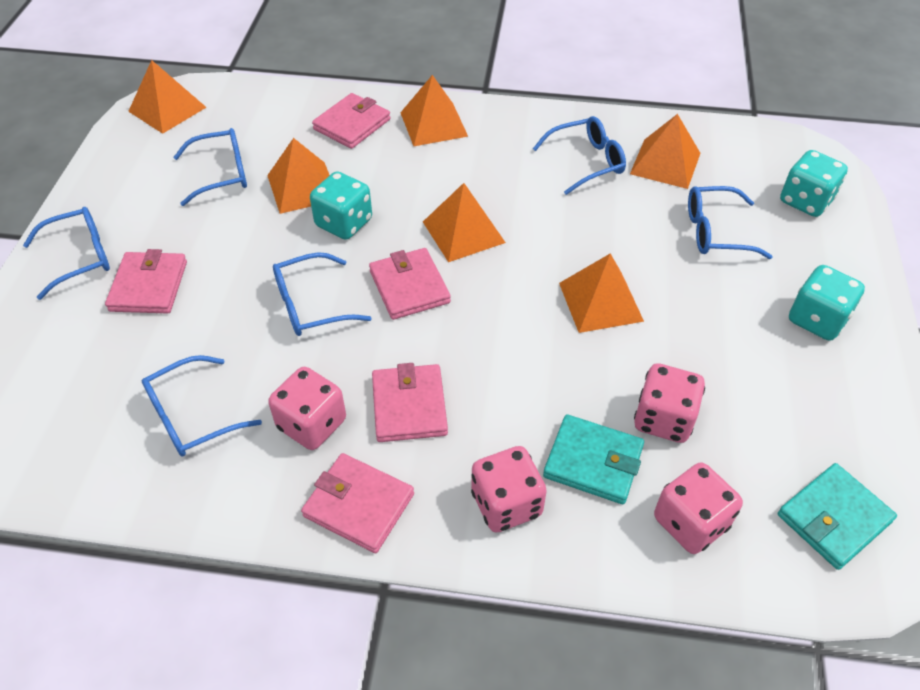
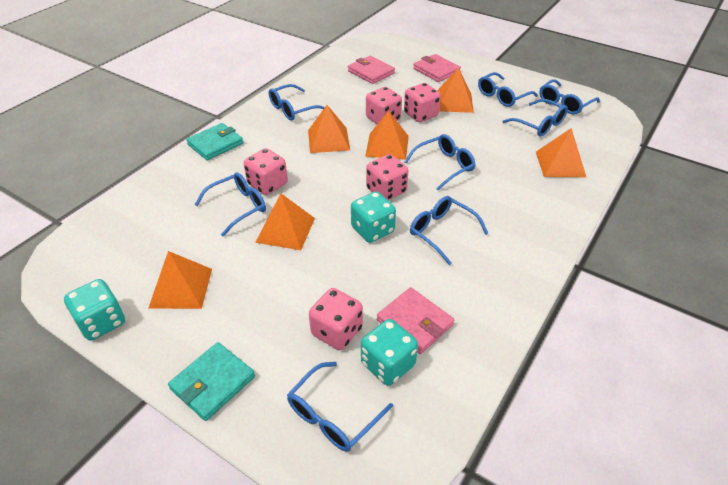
blue glasses: 6 -> 8
pink dice: 4 -> 5
pink wallet: 5 -> 3

